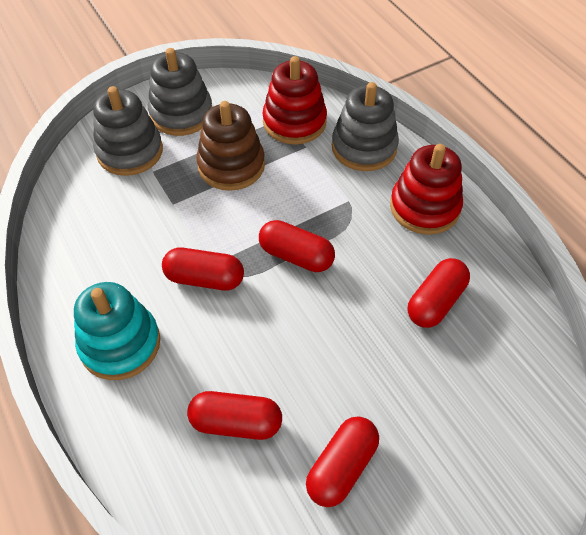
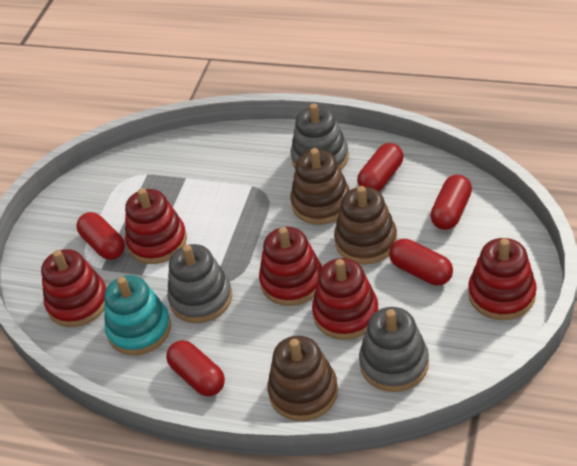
brown stacking toy: 1 -> 3
red stacking toy: 2 -> 5

